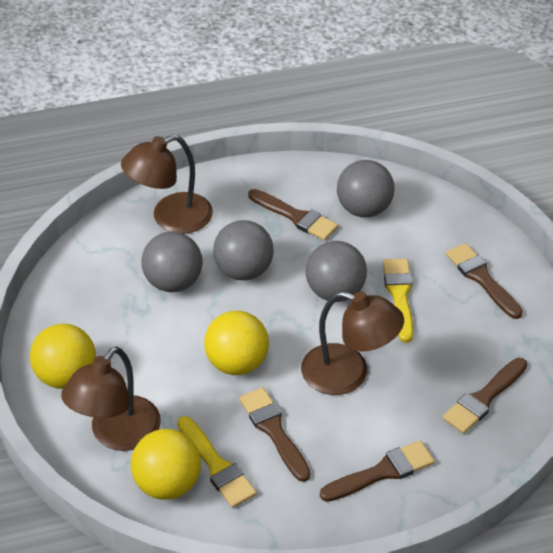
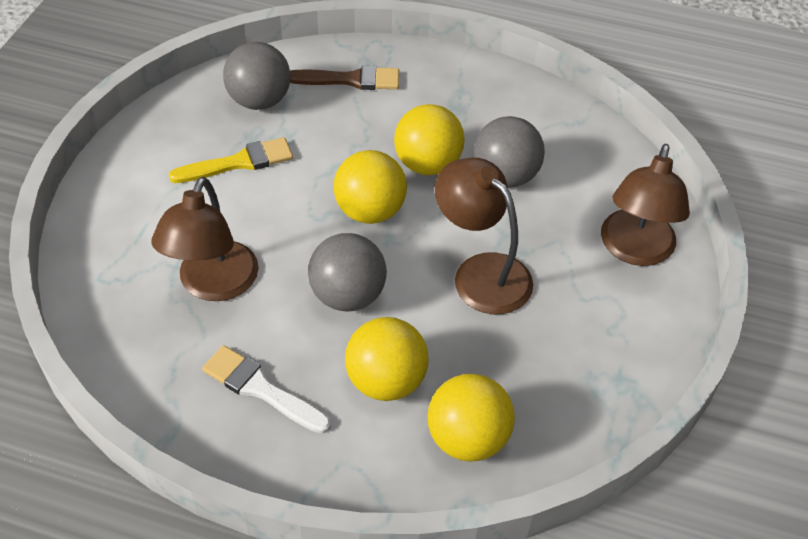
brown brush: 5 -> 1
grey ball: 4 -> 3
white brush: 0 -> 1
yellow ball: 3 -> 4
yellow brush: 2 -> 1

